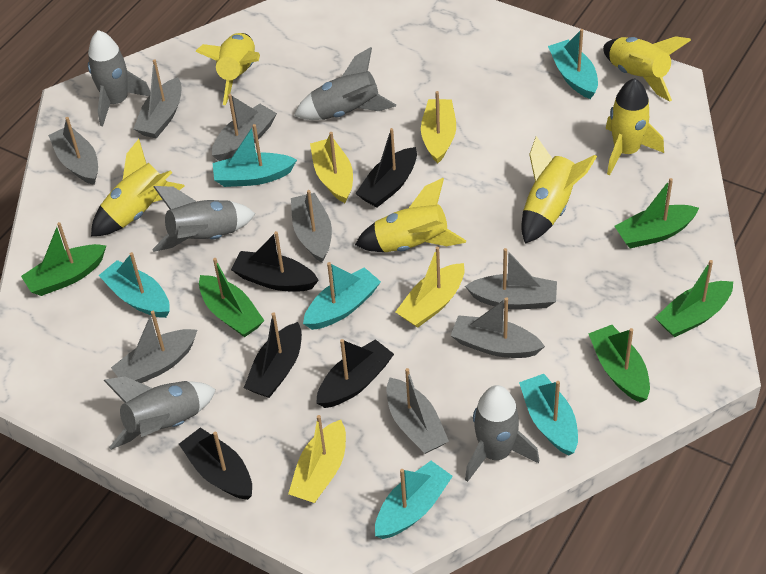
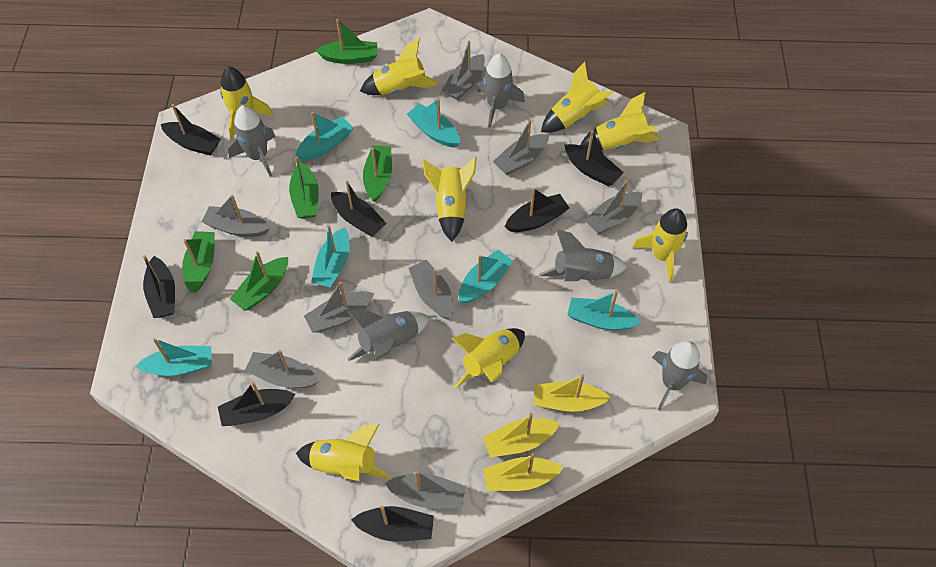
black boat: 5 -> 7
yellow boat: 4 -> 3
yellow rocket: 6 -> 8

